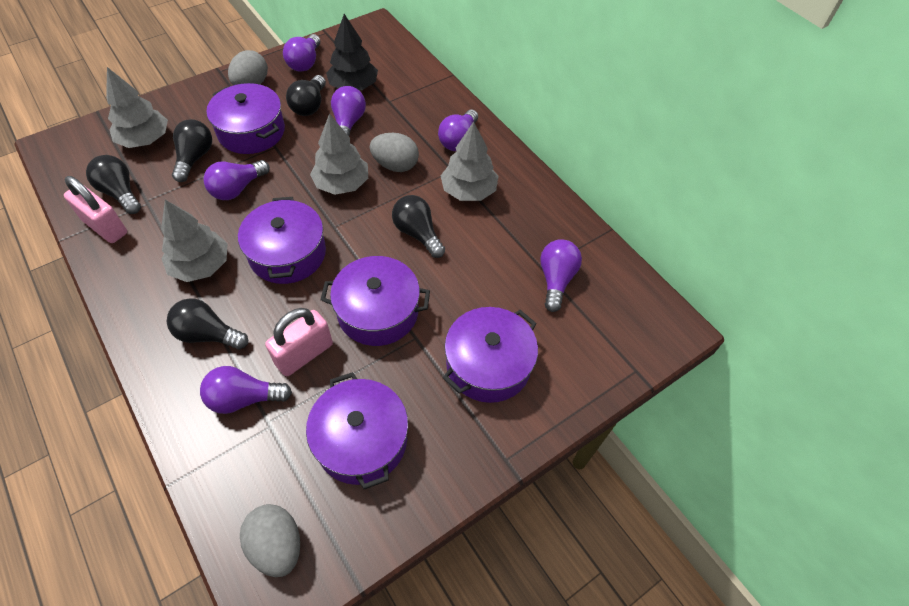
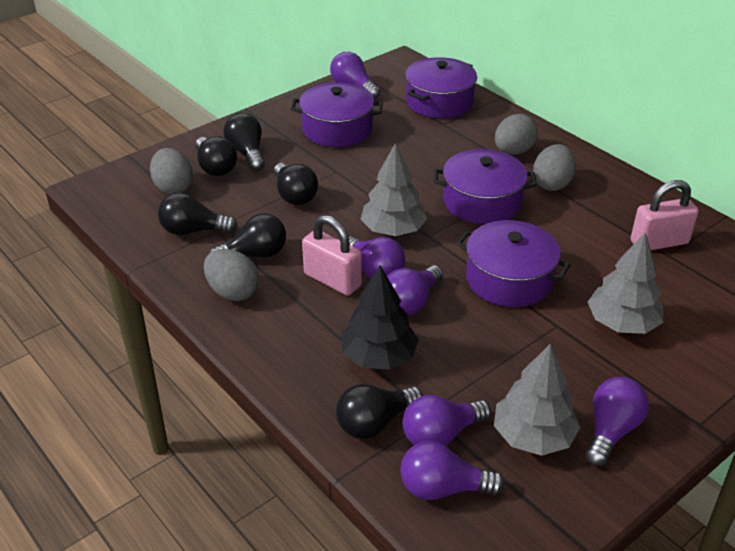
black light bulb: 5 -> 6
grey egg: 3 -> 4
grey tree: 4 -> 3
purple pot: 5 -> 4

